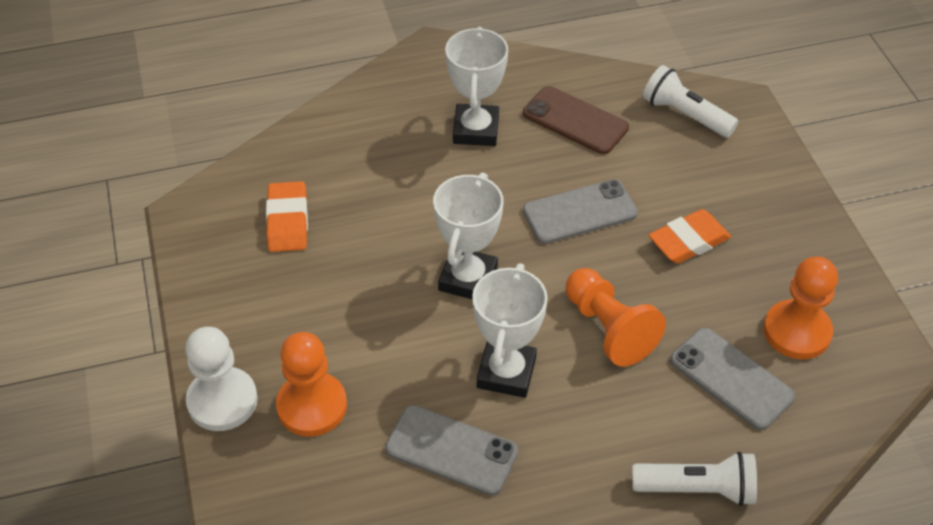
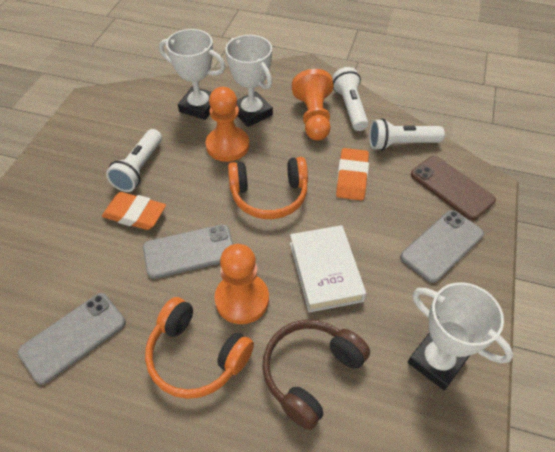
brown headphones: 0 -> 1
orange headphones: 0 -> 2
white book: 0 -> 1
white flashlight: 2 -> 3
white pawn: 1 -> 0

